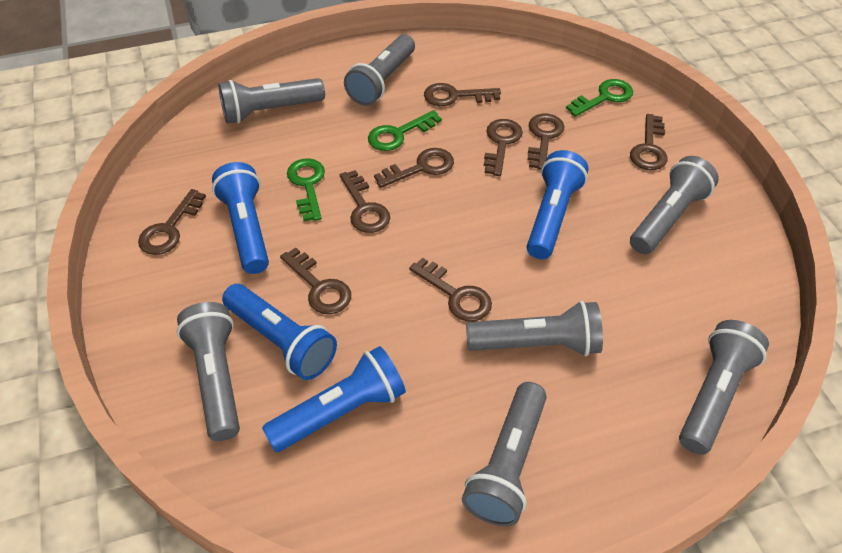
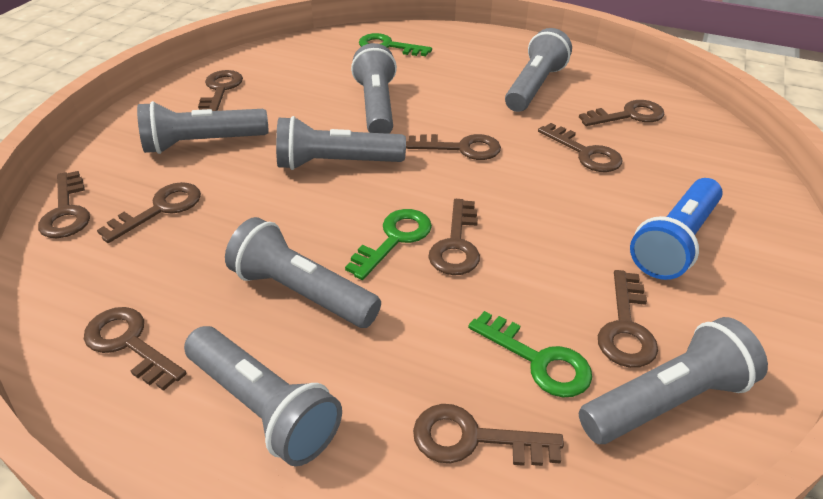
blue flashlight: 4 -> 1
brown key: 9 -> 10

